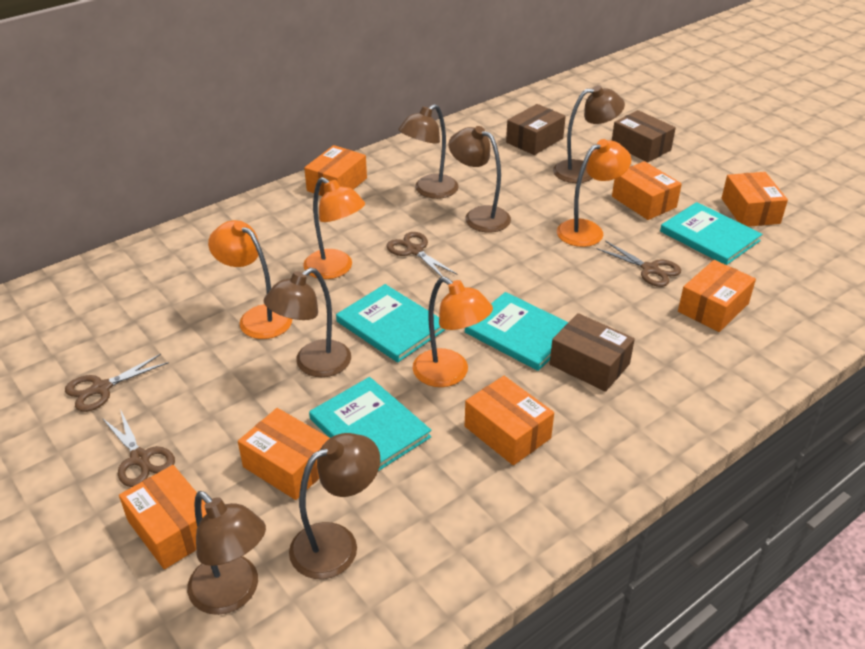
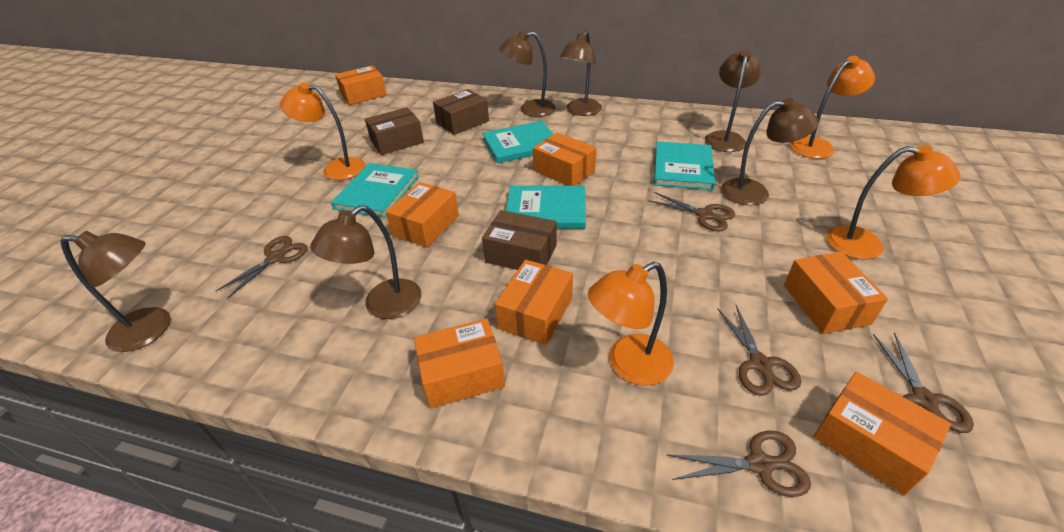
brown scissors: 4 -> 5

